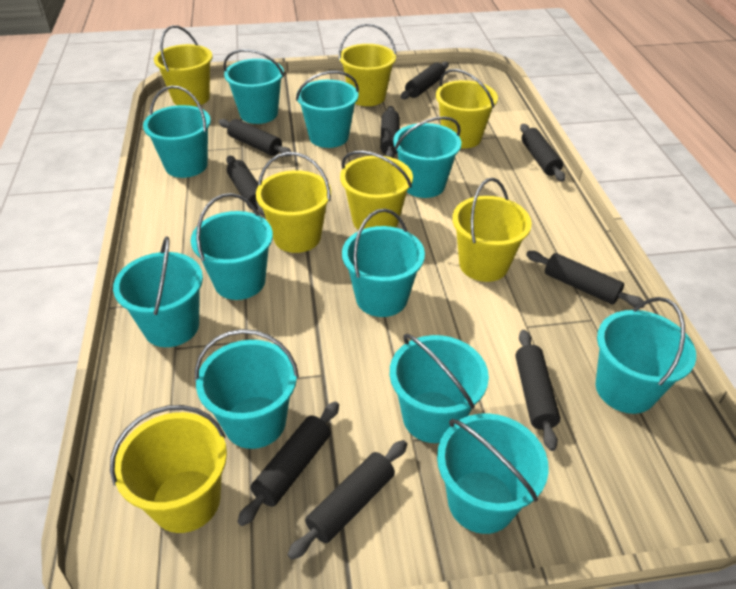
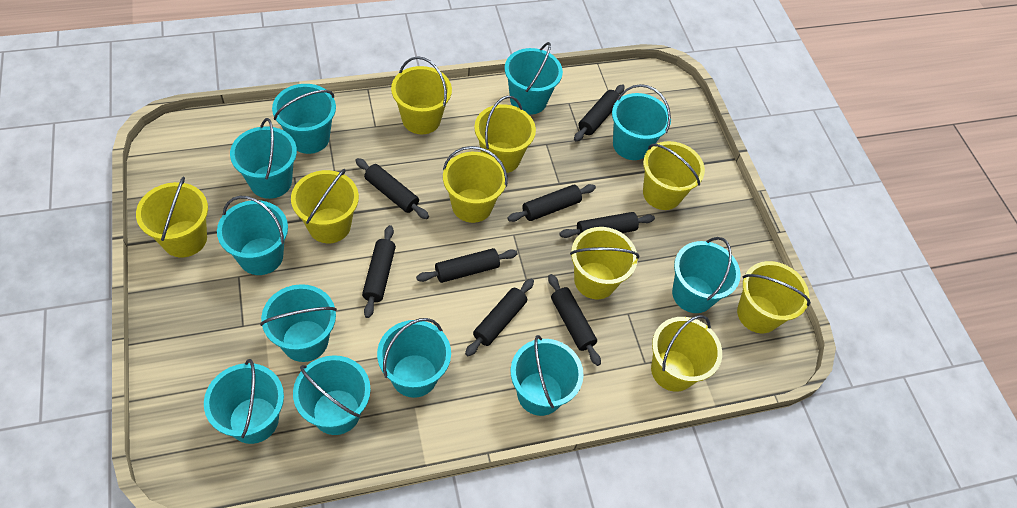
black rolling pin: 9 -> 8
yellow bucket: 7 -> 9

